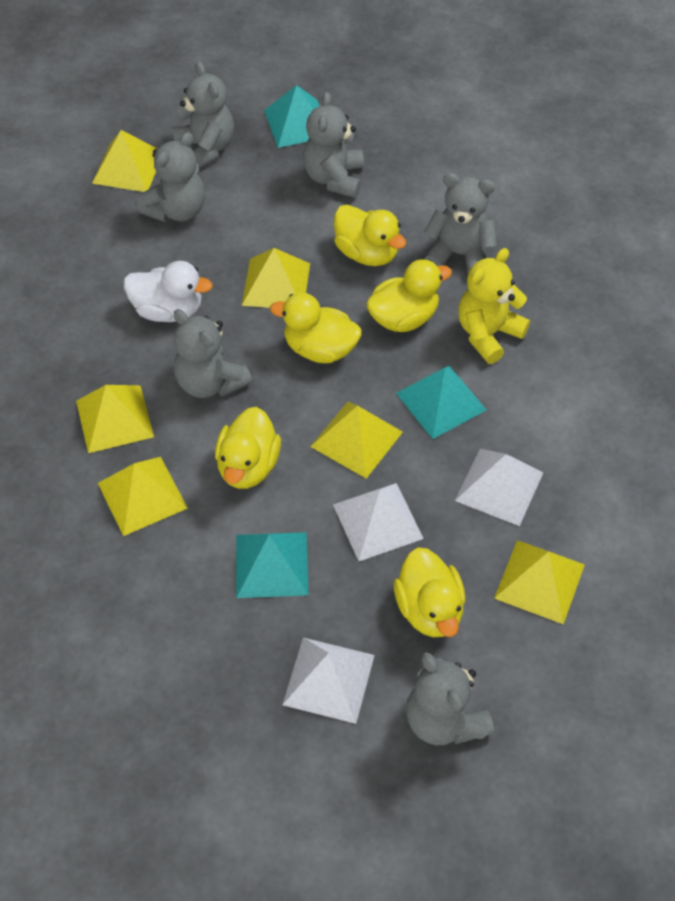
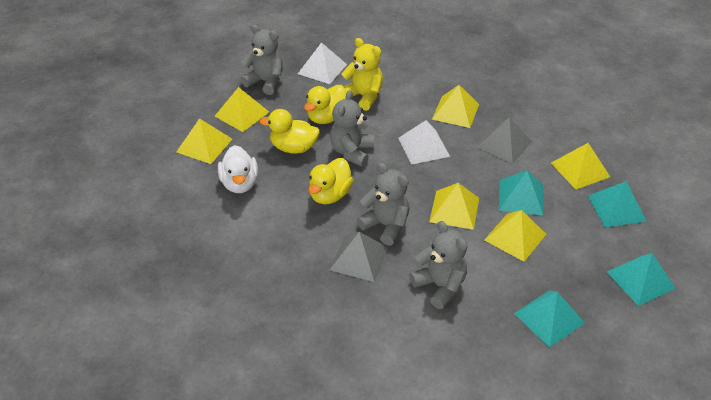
grey pyramid: 0 -> 2
grey teddy bear: 6 -> 4
turquoise pyramid: 3 -> 4
white pyramid: 3 -> 2
yellow duck: 5 -> 3

